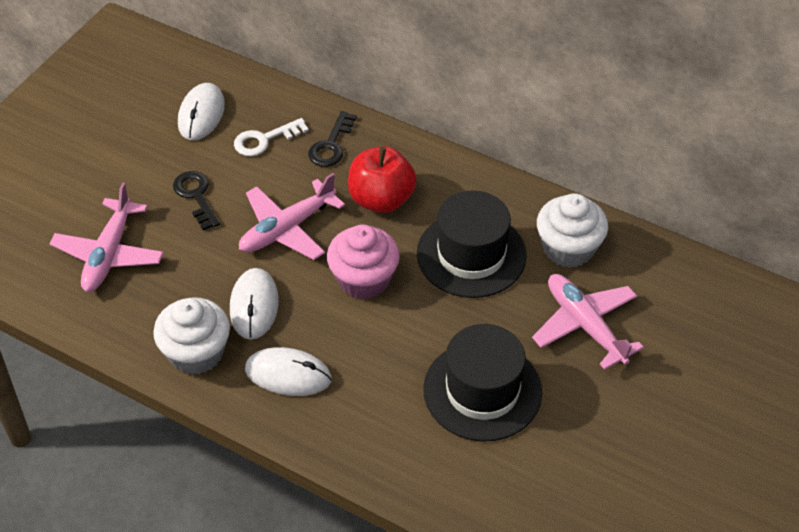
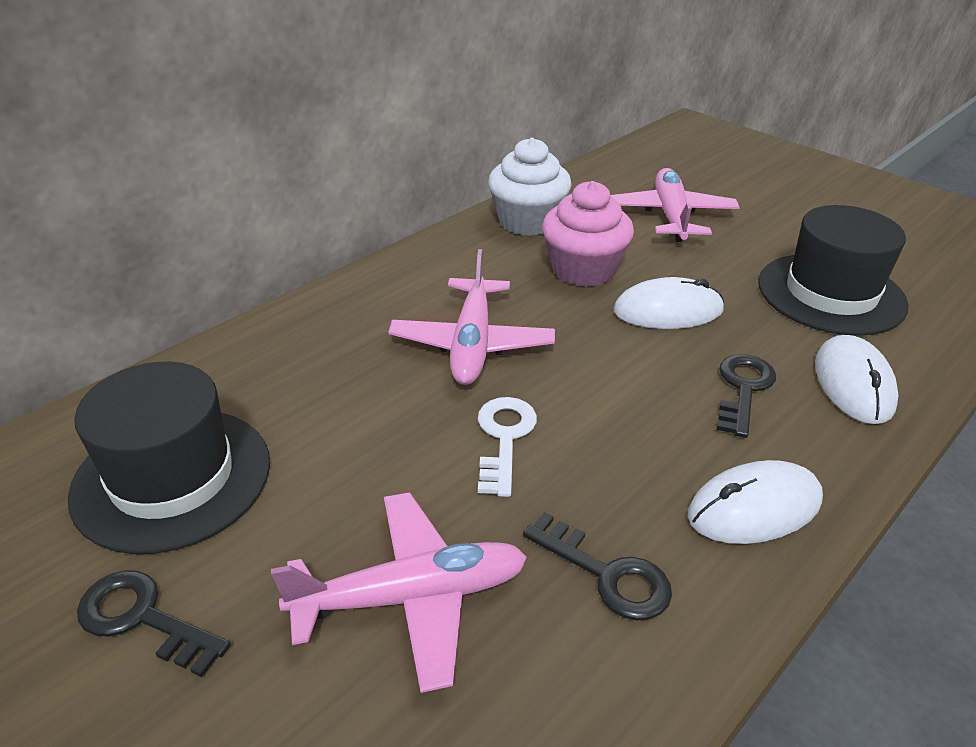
black key: 2 -> 3
red apple: 1 -> 0
white cupcake: 2 -> 1

